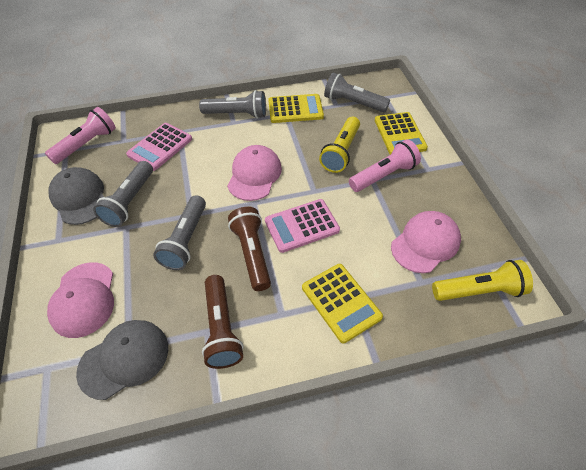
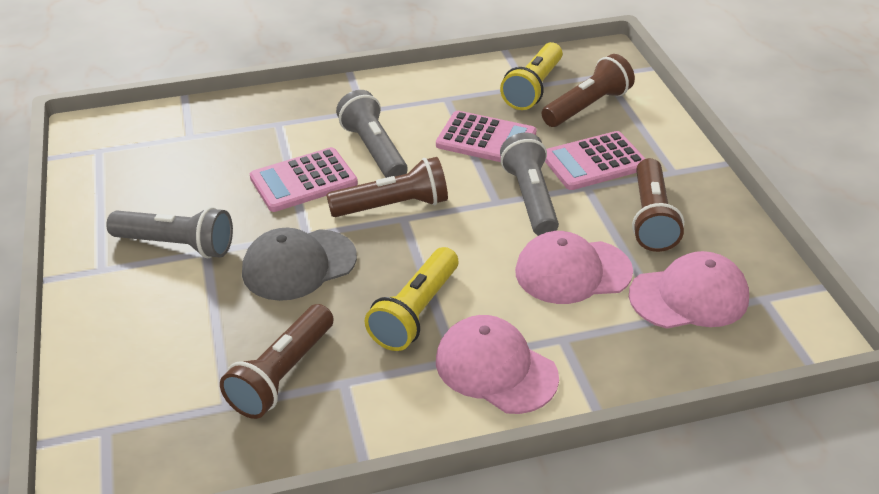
brown flashlight: 2 -> 4
grey cap: 2 -> 1
grey flashlight: 4 -> 3
pink calculator: 2 -> 3
pink flashlight: 2 -> 0
yellow calculator: 3 -> 0

